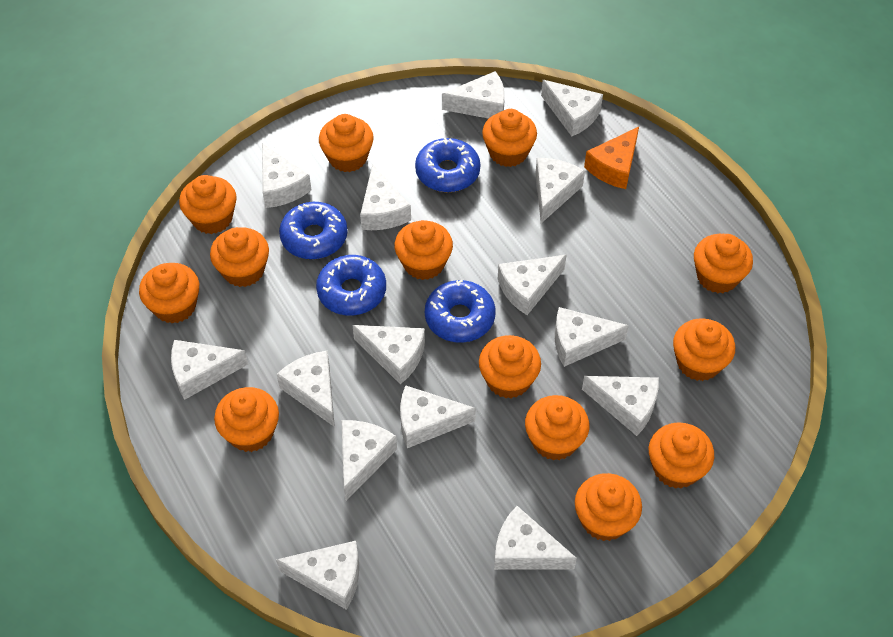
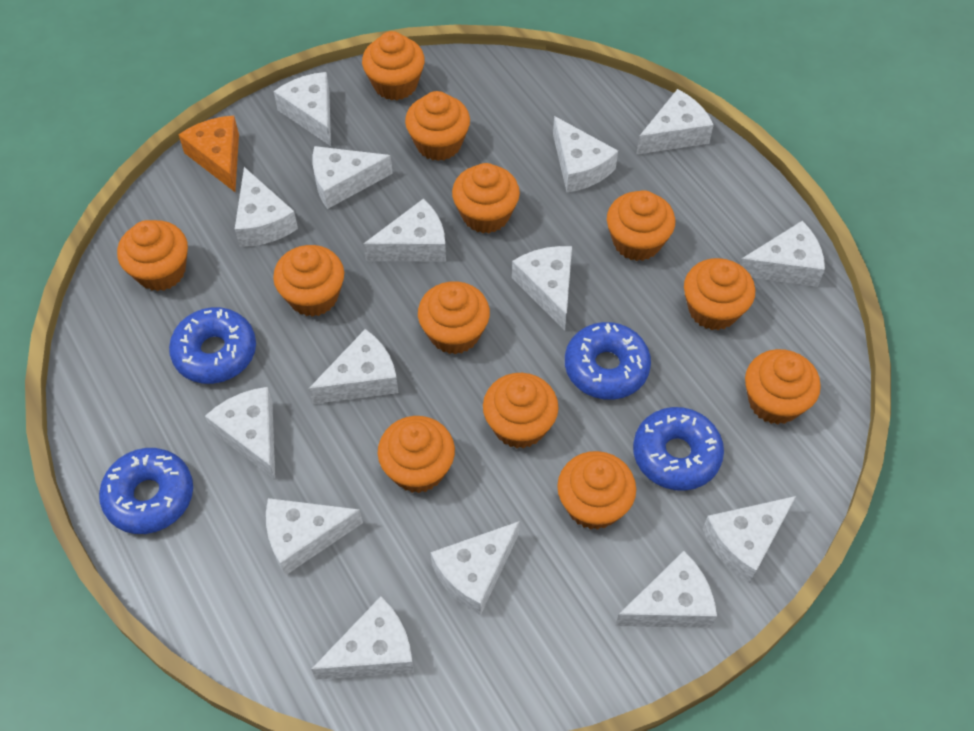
orange cupcake: 13 -> 12

